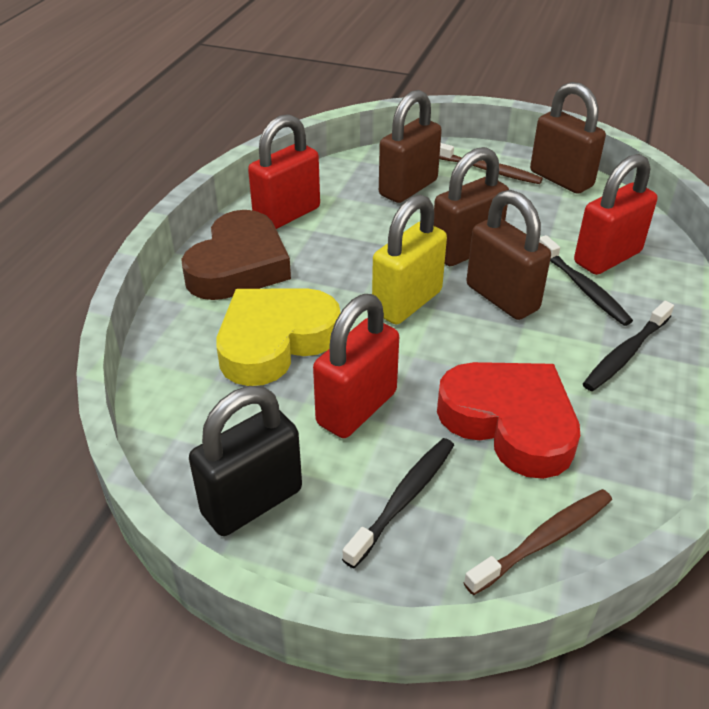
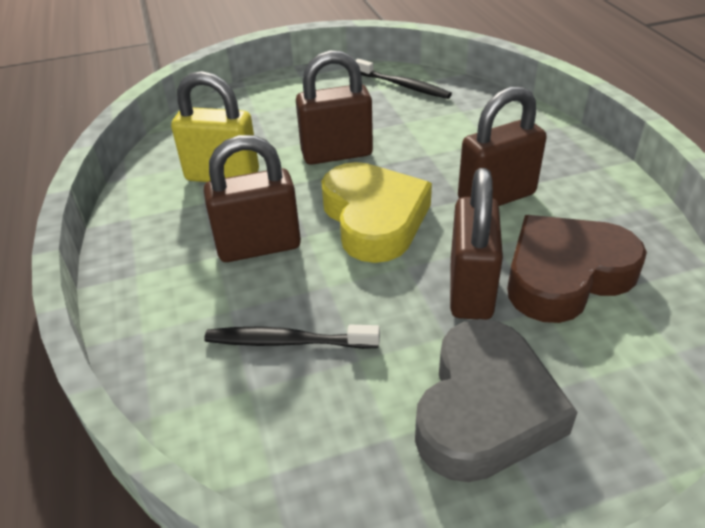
black padlock: 1 -> 0
black toothbrush: 3 -> 2
brown toothbrush: 2 -> 0
grey heart: 0 -> 1
red heart: 1 -> 0
red padlock: 3 -> 0

